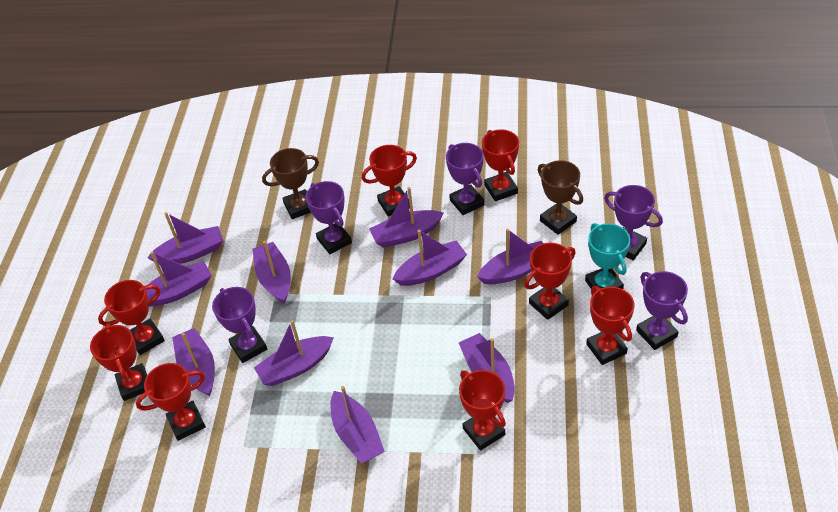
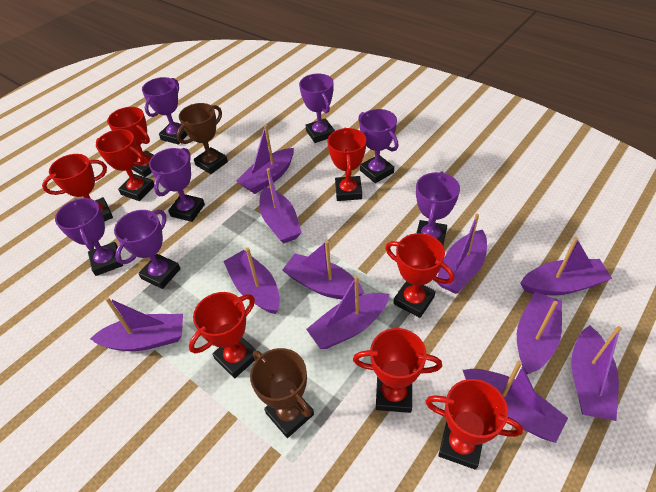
purple boat: 10 -> 11
purple trophy: 5 -> 7
turquoise trophy: 1 -> 0

